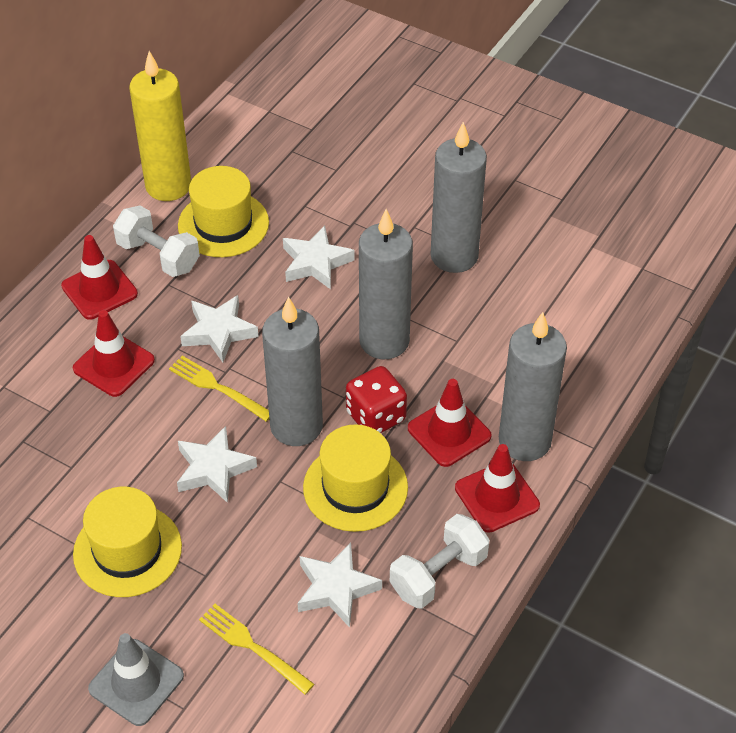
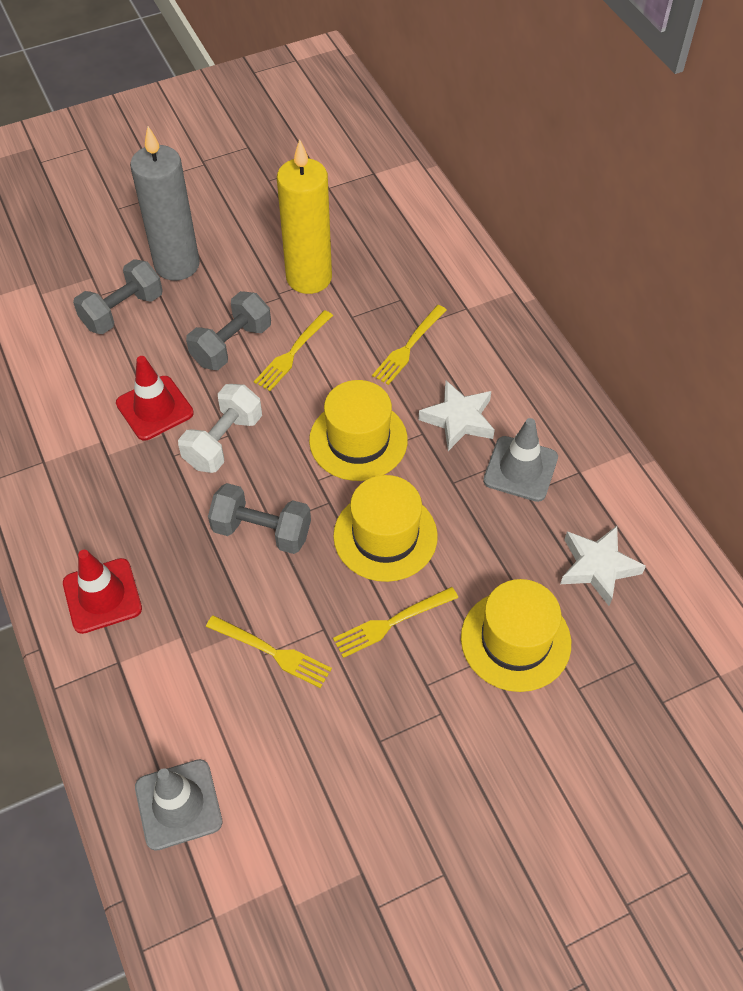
grey candle: 4 -> 1
grey dumbbell: 0 -> 3
grey traffic cone: 1 -> 2
red dice: 1 -> 0
red traffic cone: 4 -> 2
white dumbbell: 2 -> 1
white star: 4 -> 2
yellow fork: 2 -> 4

